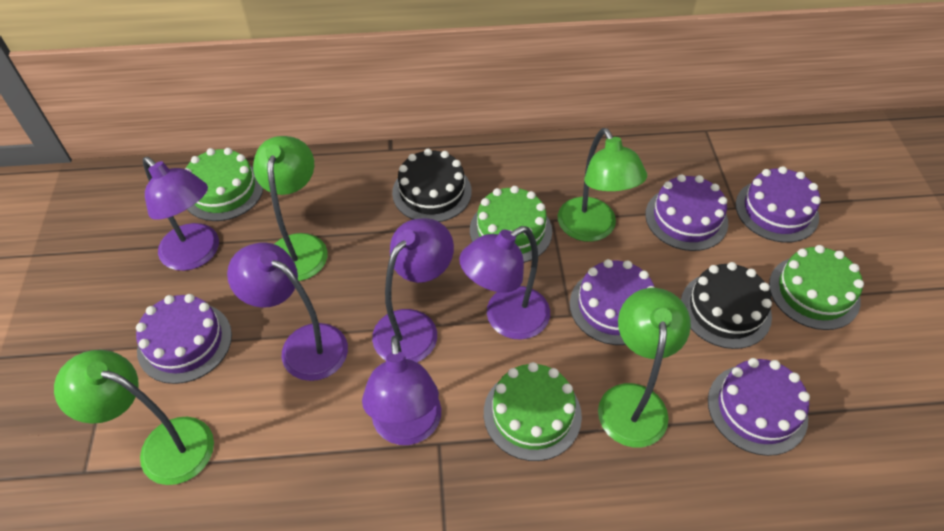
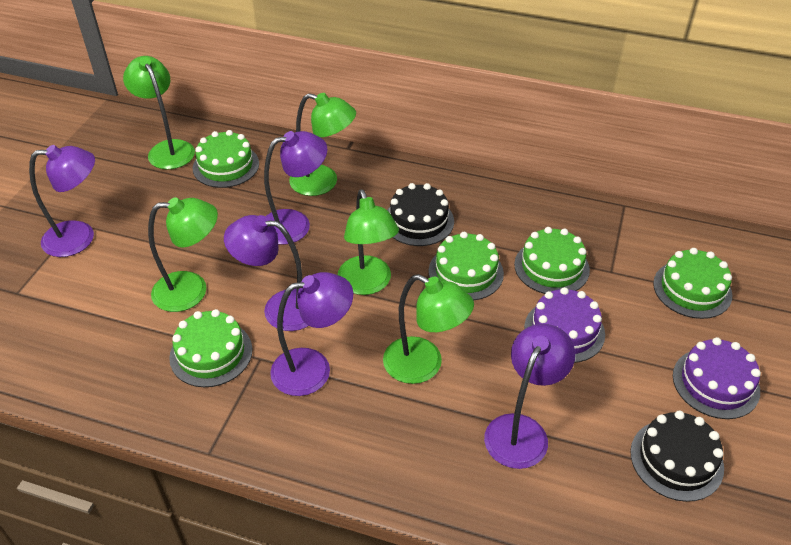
green cake: 4 -> 5
green lamp: 4 -> 5
purple cake: 5 -> 2

